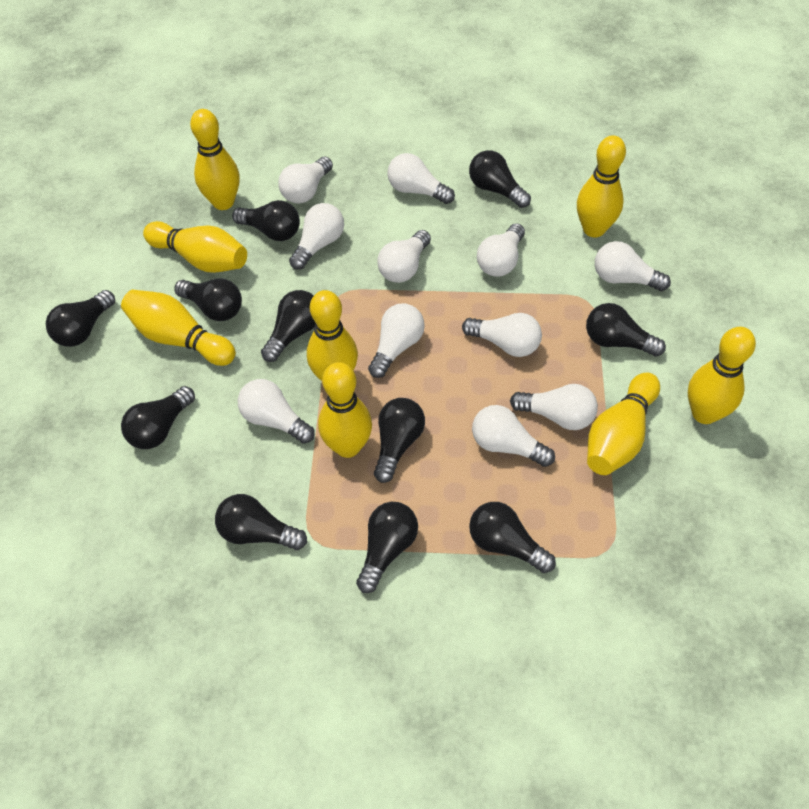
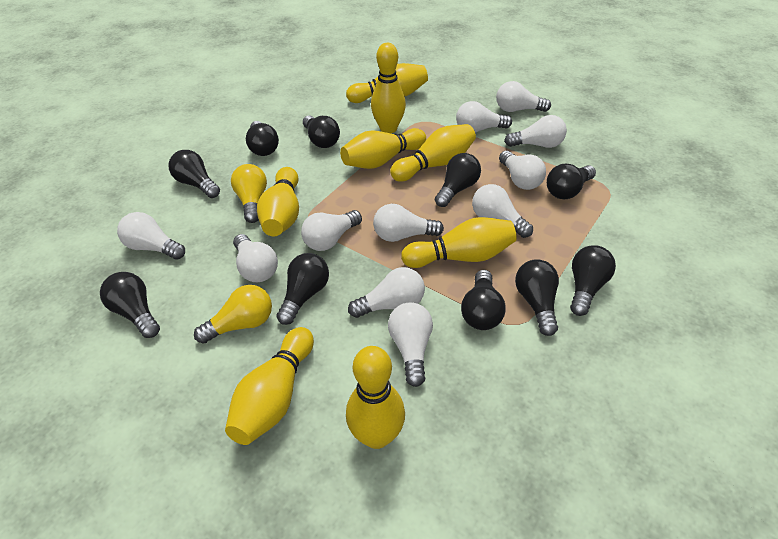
black light bulb: 11 -> 10
yellow light bulb: 0 -> 2

